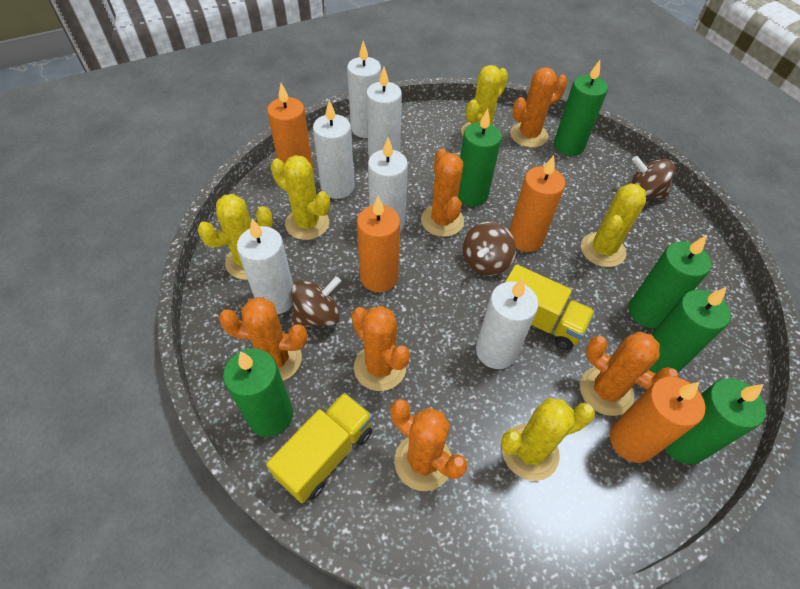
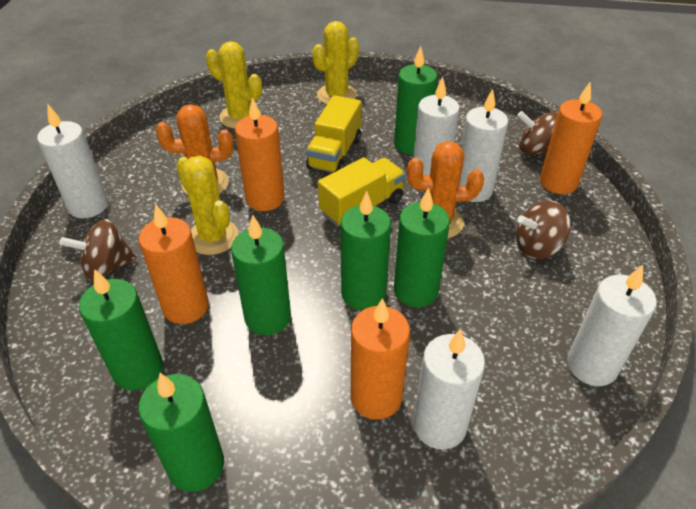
orange cactus: 6 -> 2
white candle: 6 -> 5
yellow cactus: 5 -> 3

